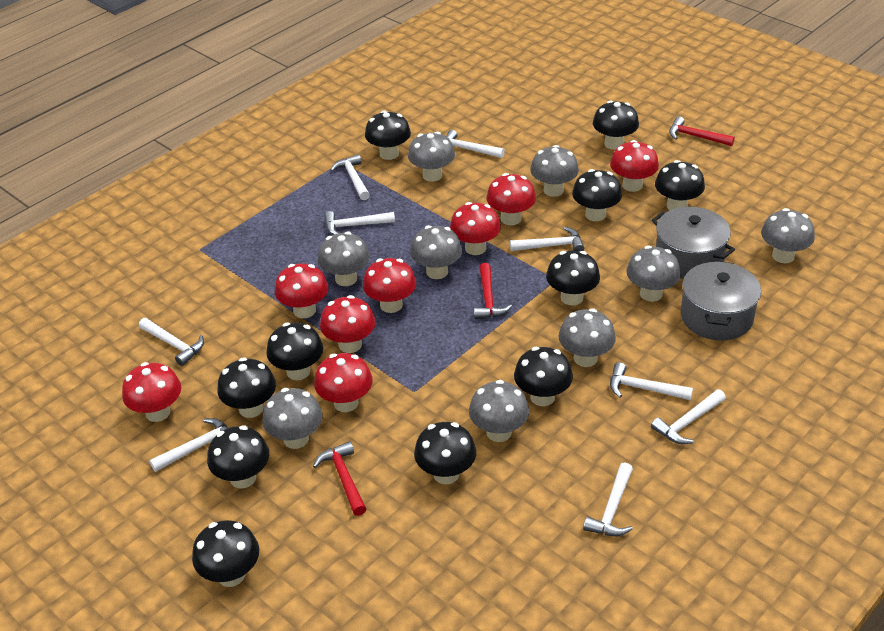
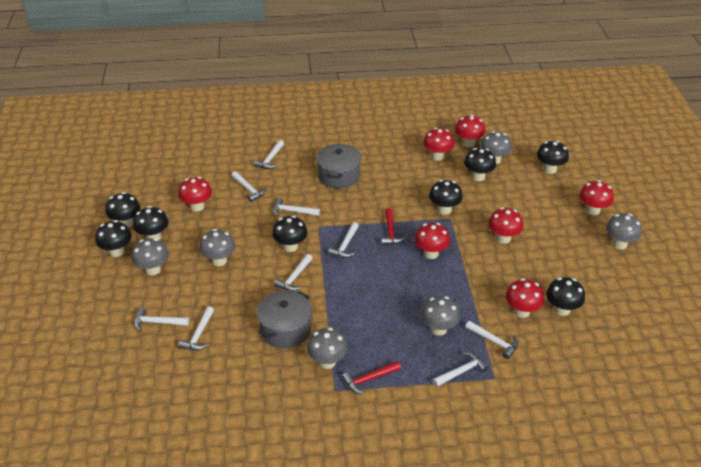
black mushroom: 11 -> 8
grey mushroom: 9 -> 6
red hammer: 3 -> 2
red mushroom: 8 -> 7

